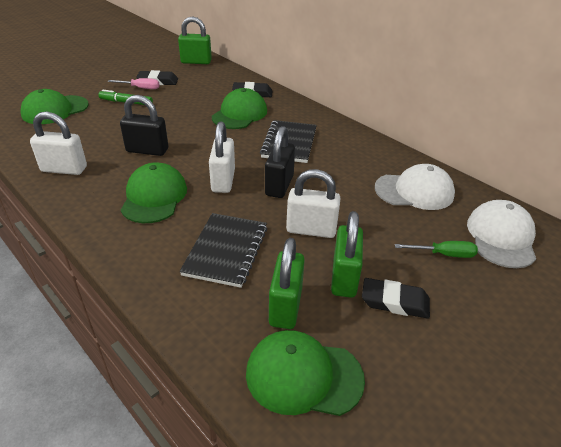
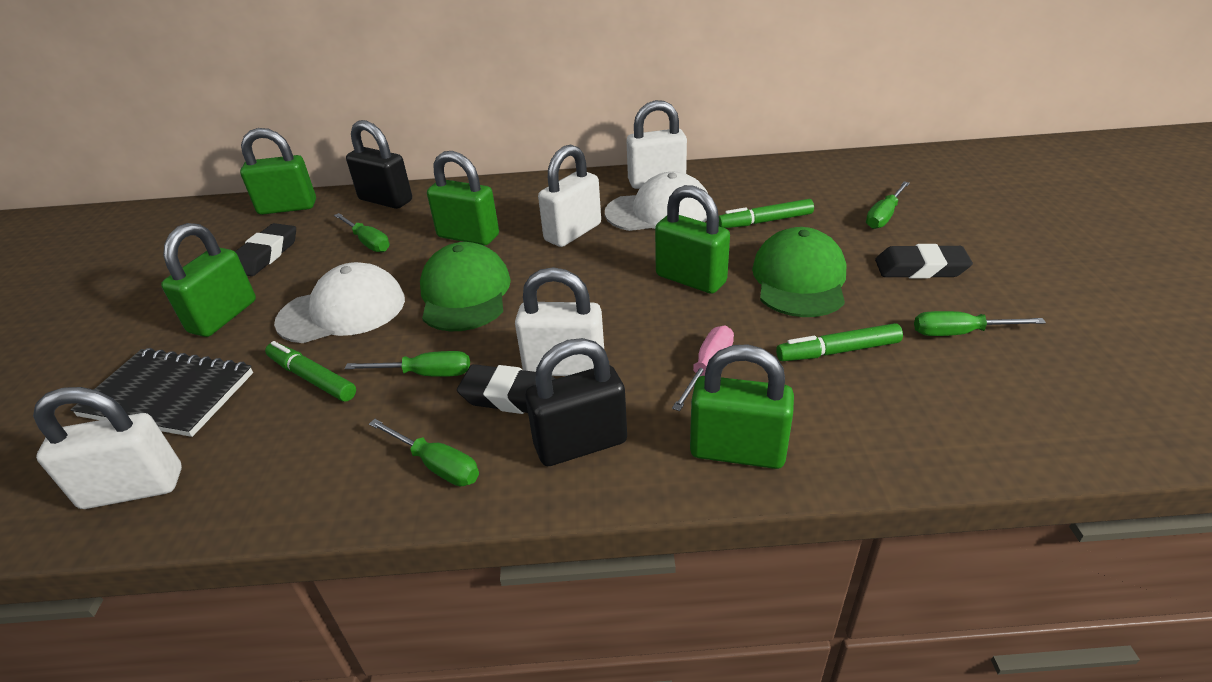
black notebook: 2 -> 1
green cap: 4 -> 2
green marker: 1 -> 3
green padlock: 3 -> 5
green screwdriver: 1 -> 5
white padlock: 3 -> 4

